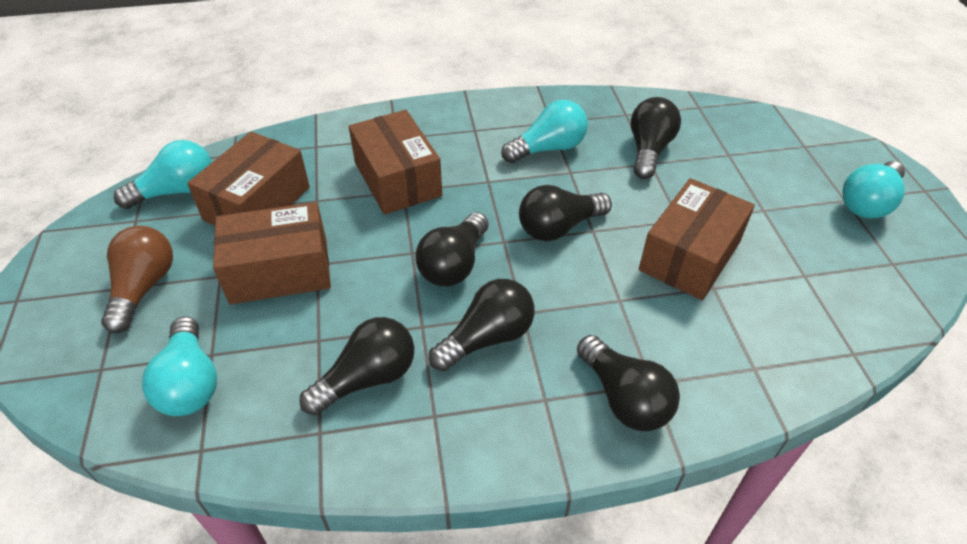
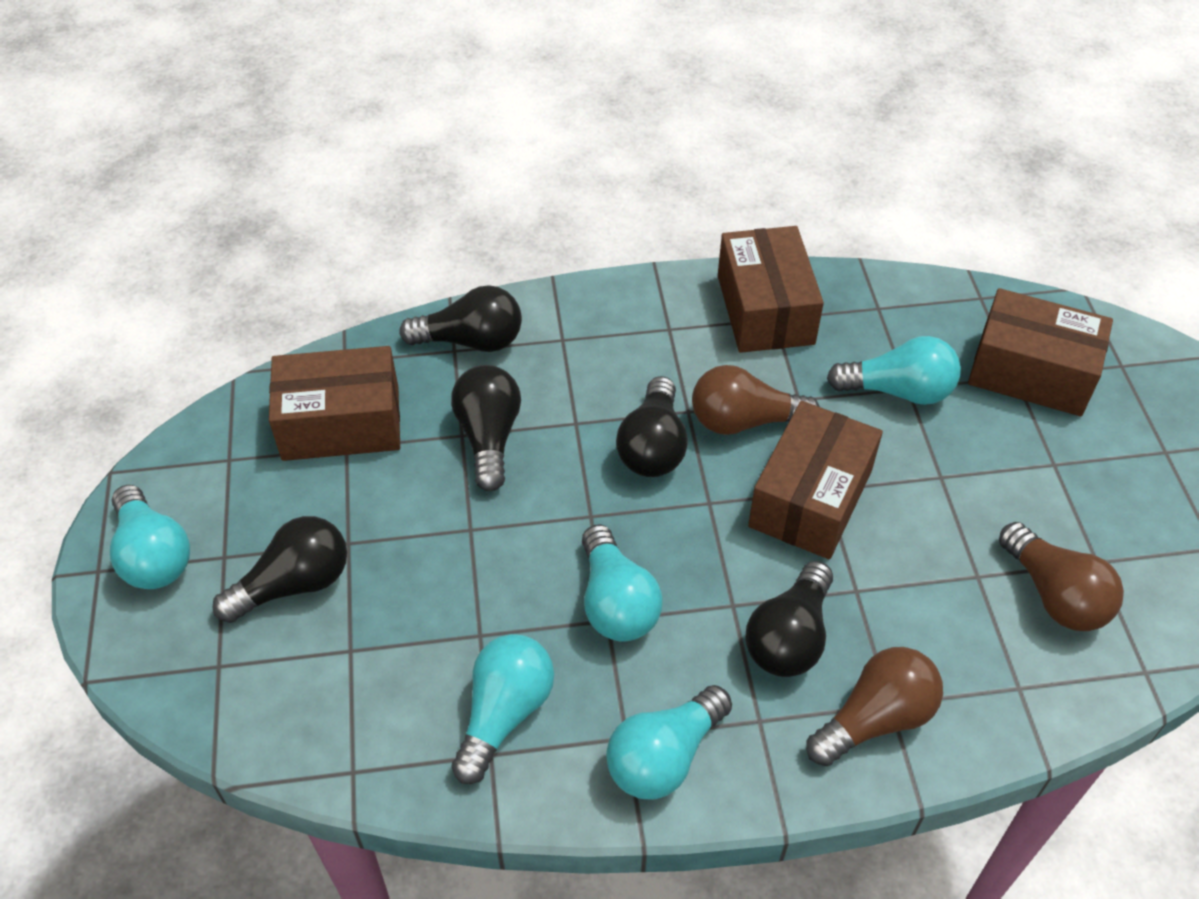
black light bulb: 6 -> 5
brown light bulb: 1 -> 3
turquoise light bulb: 4 -> 5

